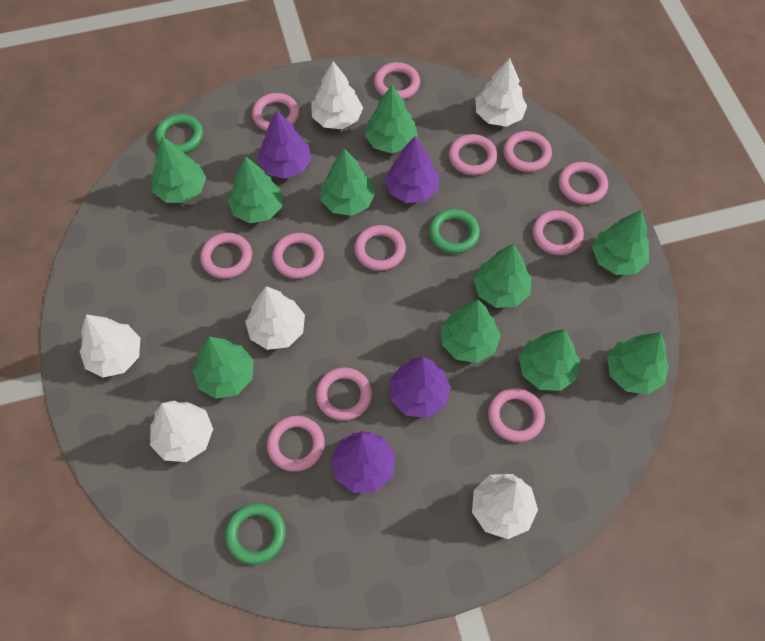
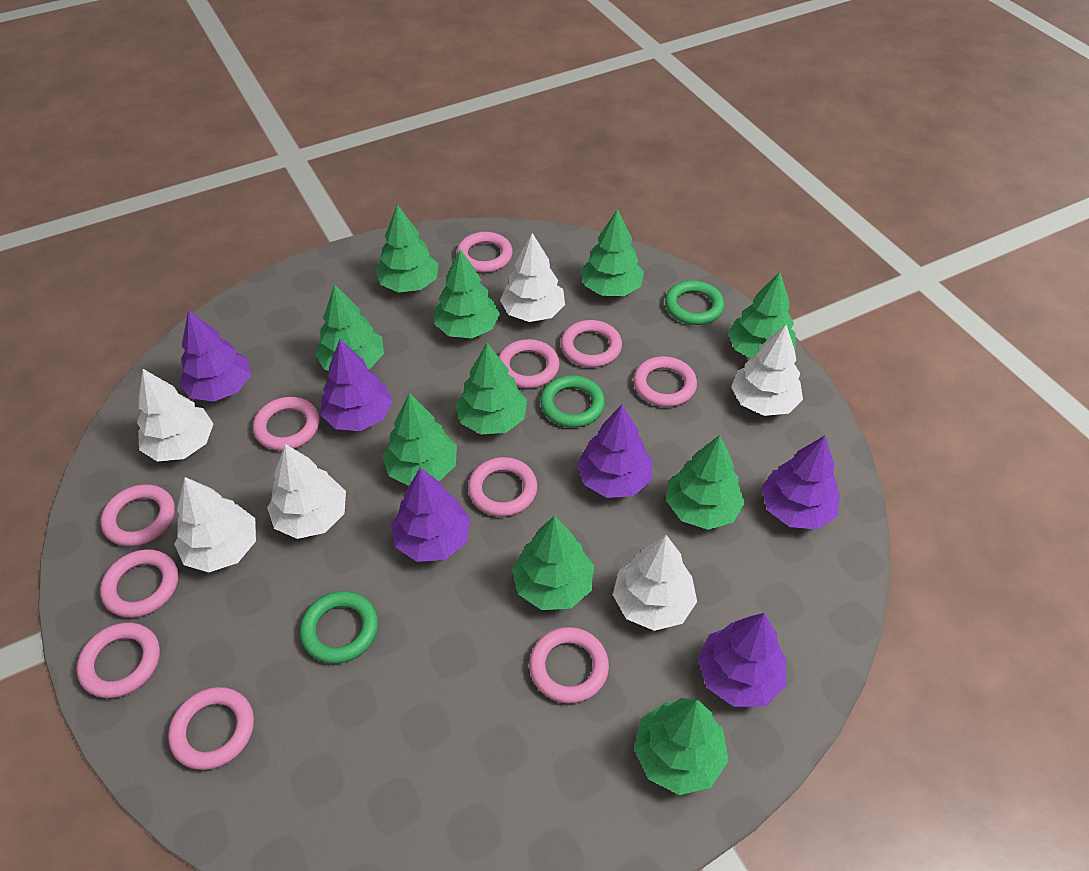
pink ring: 12 -> 11
purple tree: 4 -> 6

